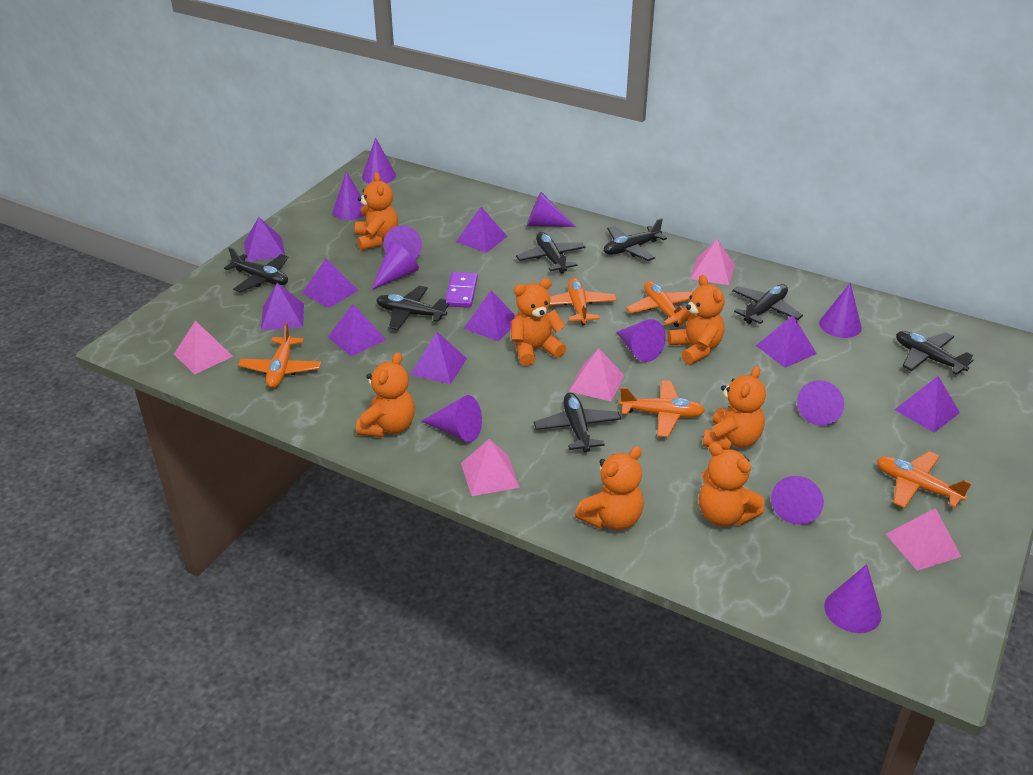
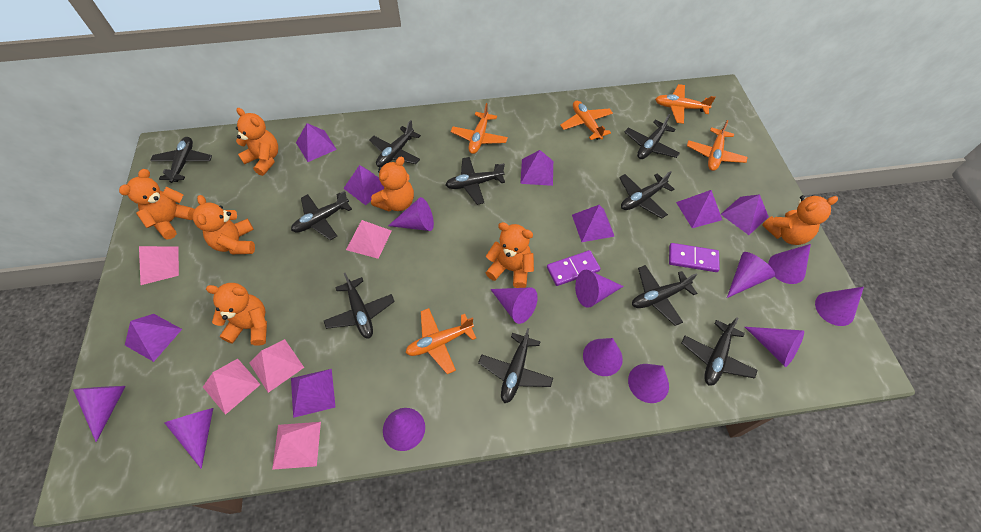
black plane: 7 -> 10
purple cone: 11 -> 12
purple domino: 1 -> 2
purple pyramid: 9 -> 8

